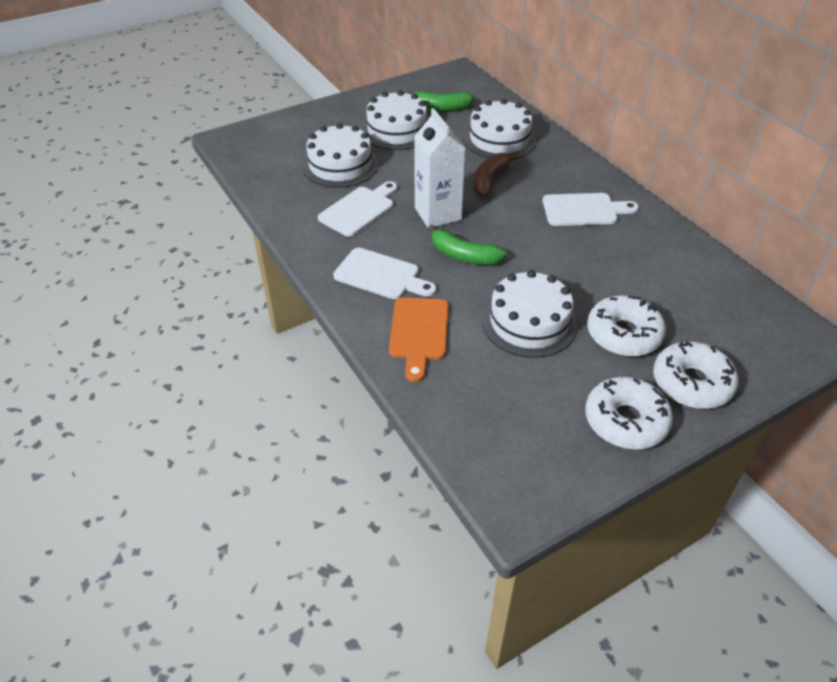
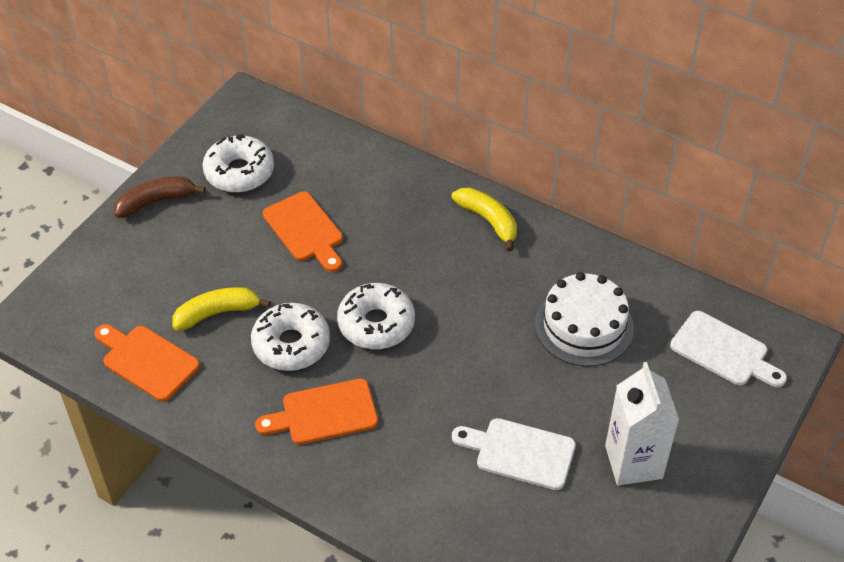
green banana: 2 -> 0
orange cutting board: 1 -> 3
white cake: 4 -> 1
white cutting board: 3 -> 2
yellow banana: 0 -> 2

